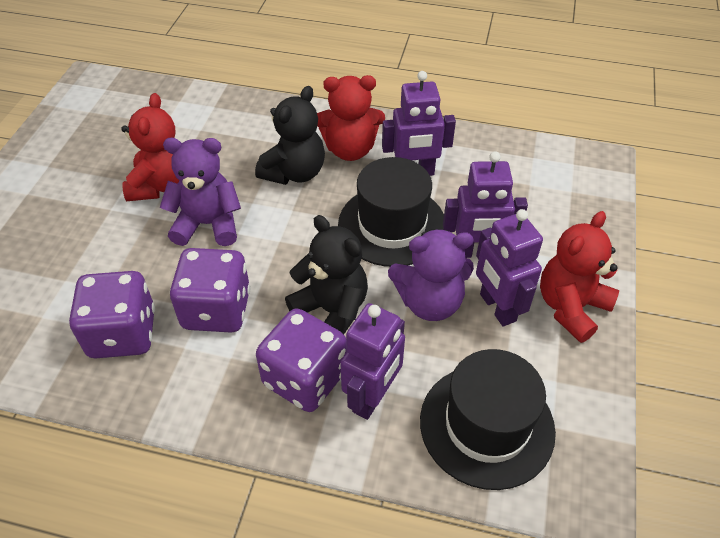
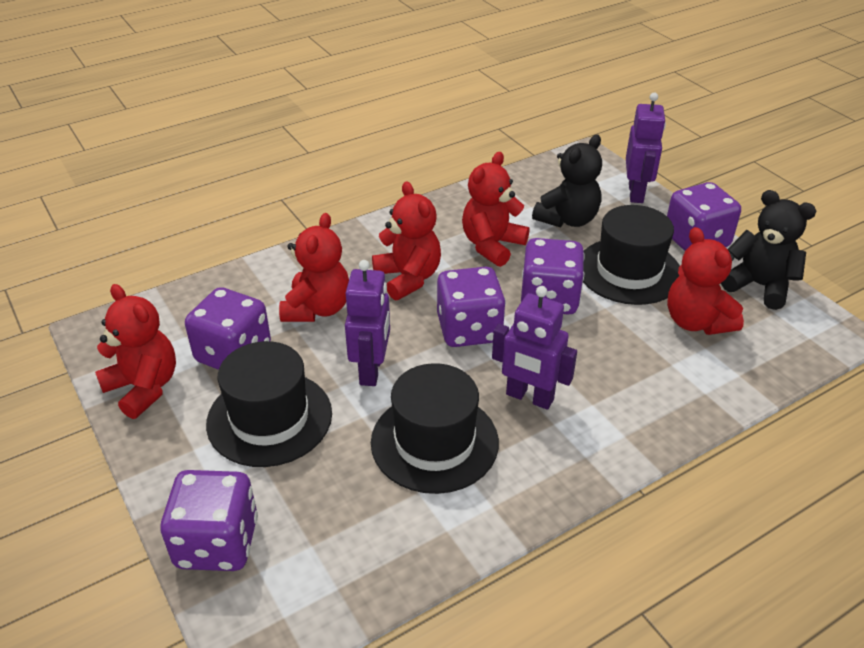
black hat: 2 -> 3
purple dice: 3 -> 5
purple robot: 4 -> 3
purple teddy bear: 2 -> 0
red teddy bear: 3 -> 5

